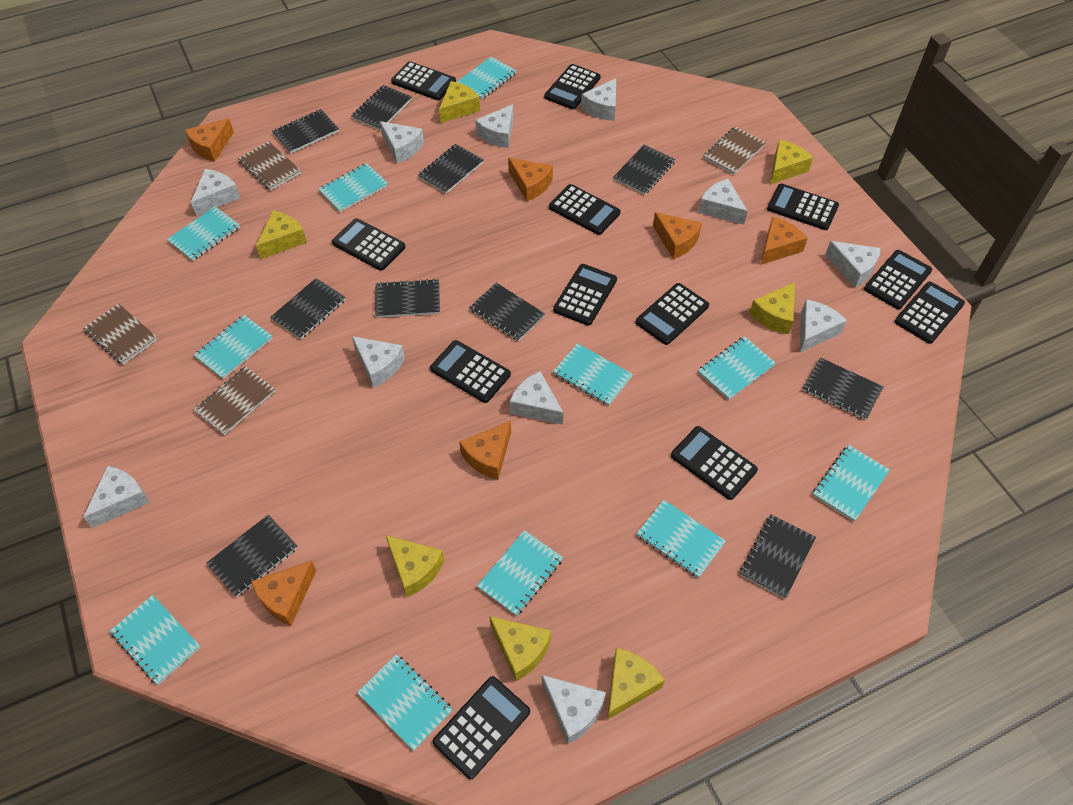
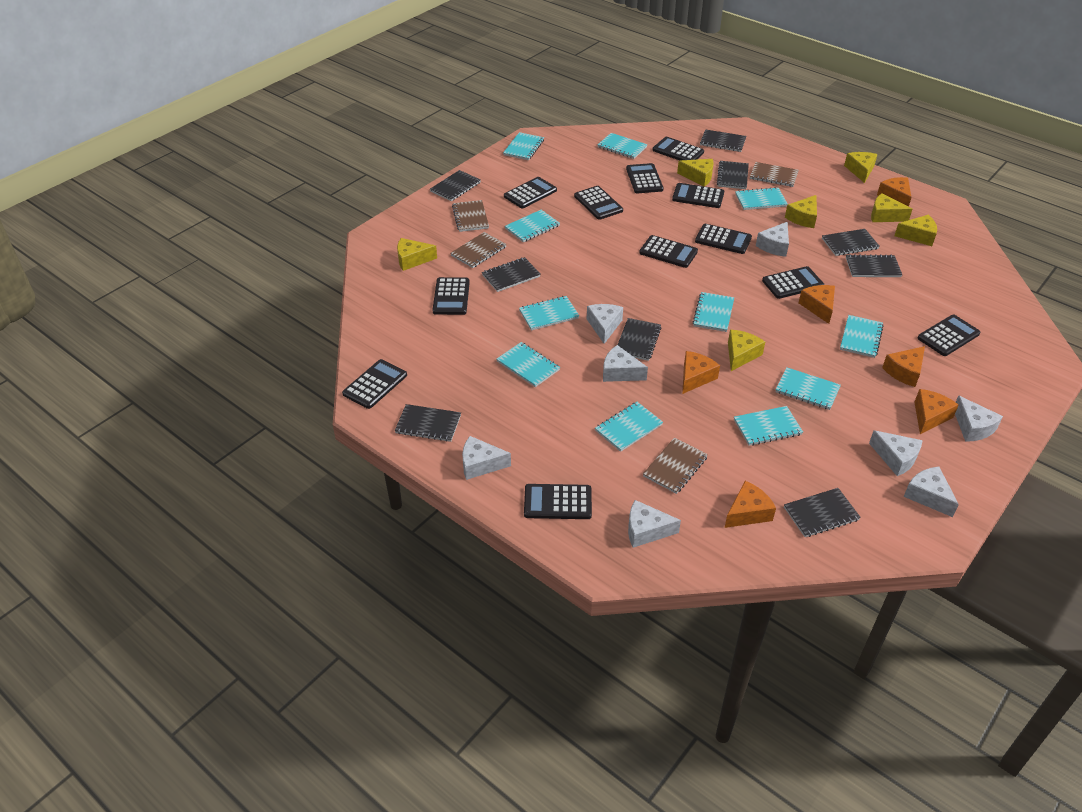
black notebook: 10 -> 9
white cheese: 11 -> 8

